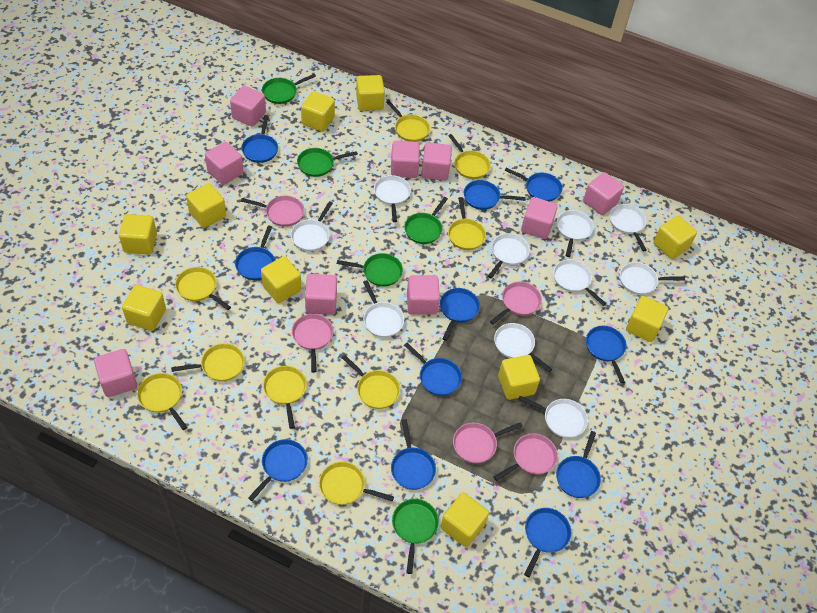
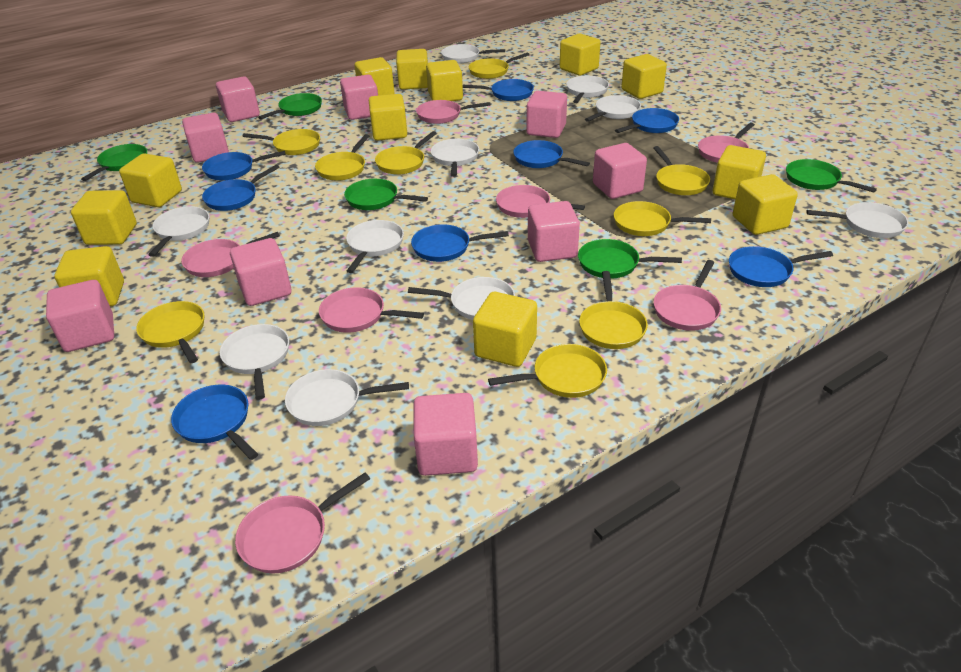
blue pan: 11 -> 8
pink pan: 5 -> 7
yellow cube: 10 -> 12

